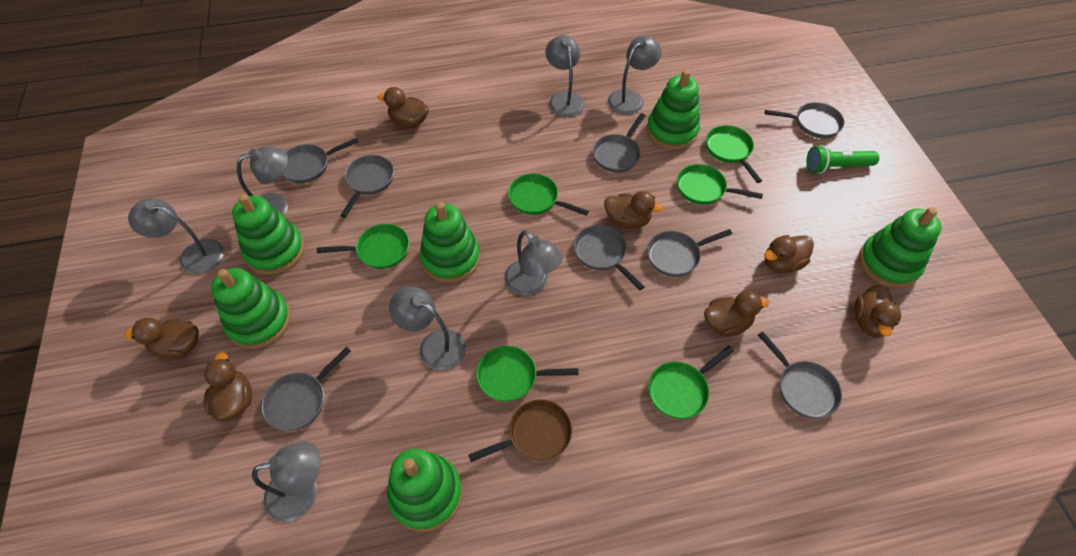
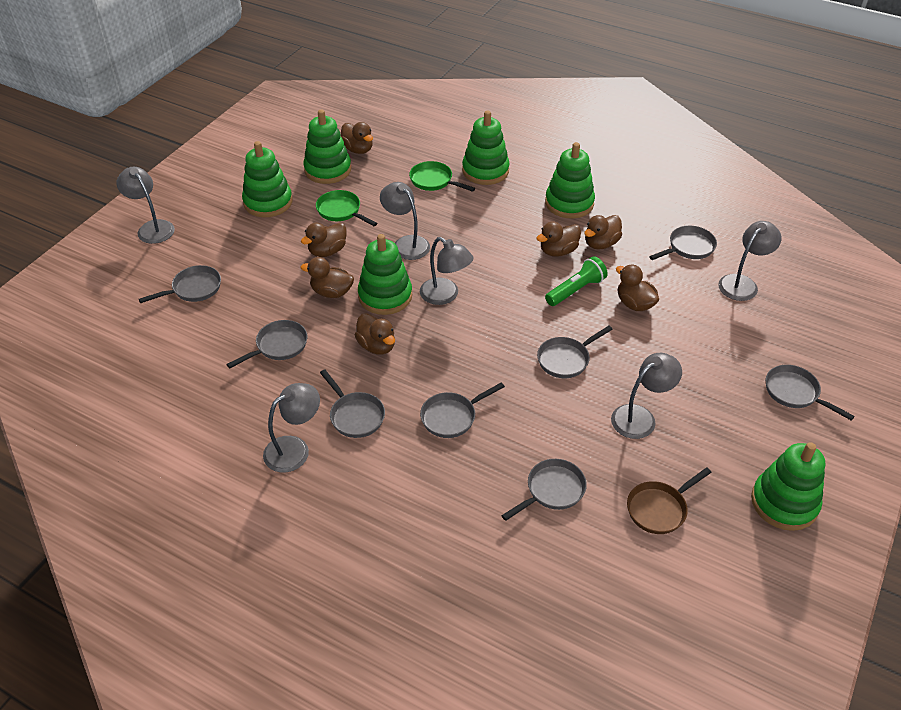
green pan: 6 -> 2
grey lamp: 7 -> 6

